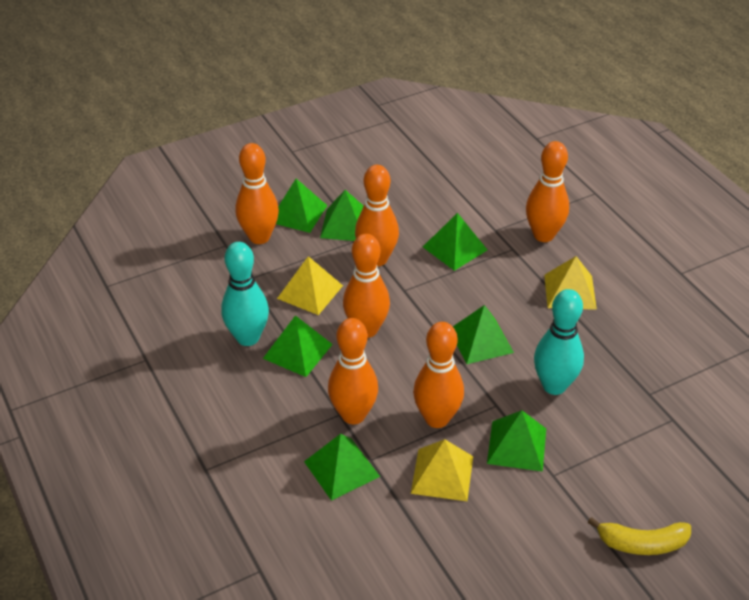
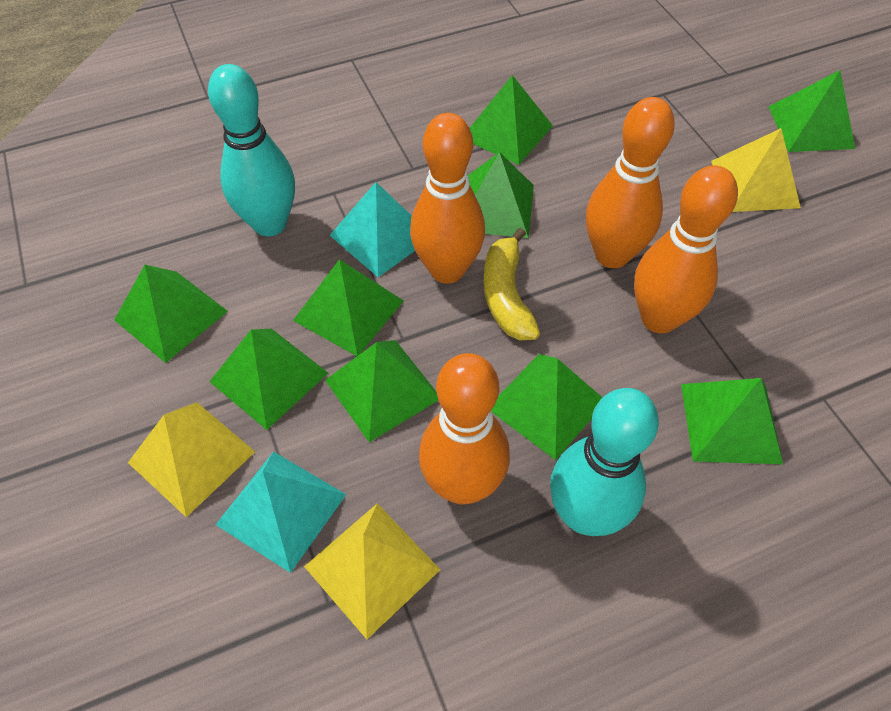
green pyramid: 7 -> 9
orange bowling pin: 6 -> 4
turquoise pyramid: 0 -> 2

